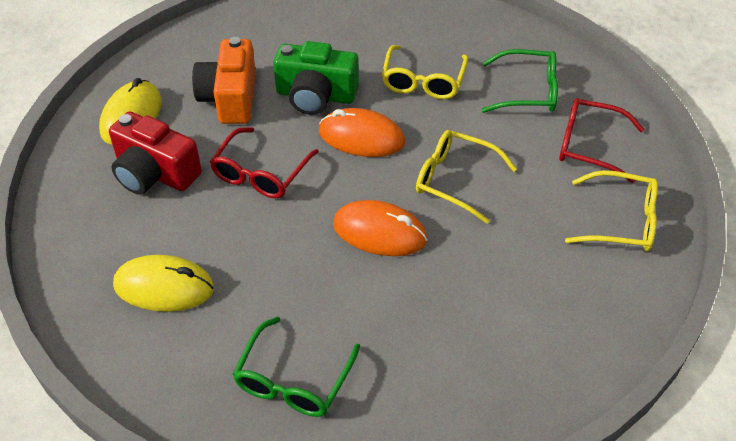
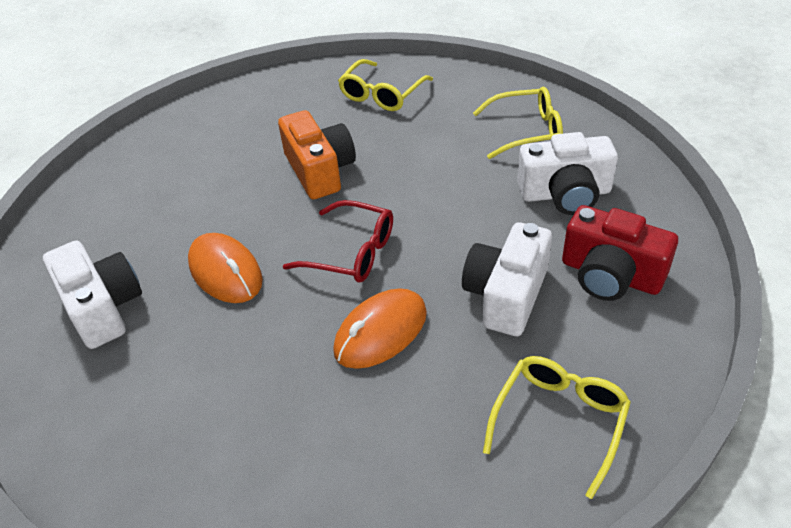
green camera: 1 -> 0
green glasses: 2 -> 0
red glasses: 2 -> 1
white camera: 0 -> 3
yellow mouse: 2 -> 0

